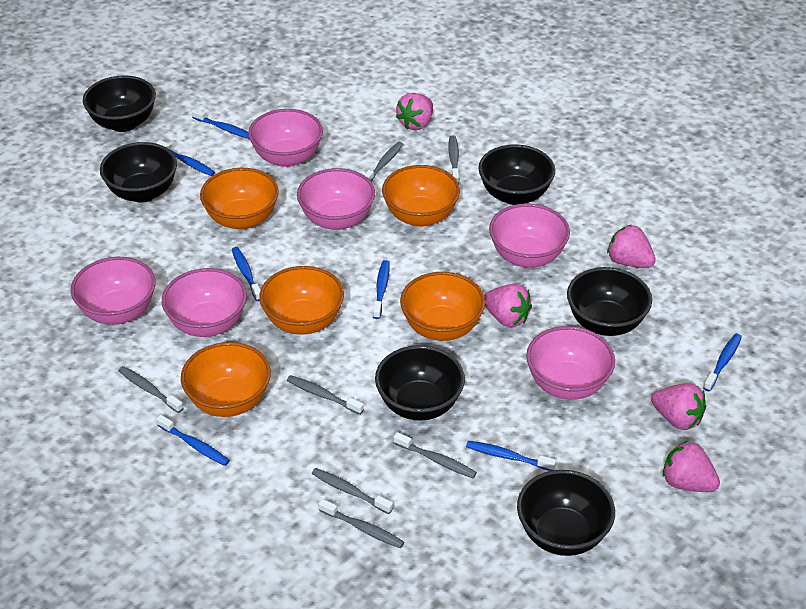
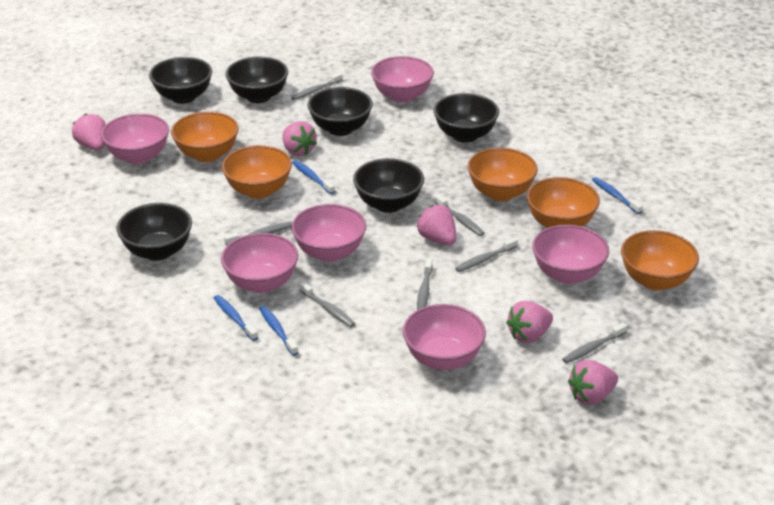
blue toothbrush: 7 -> 4

